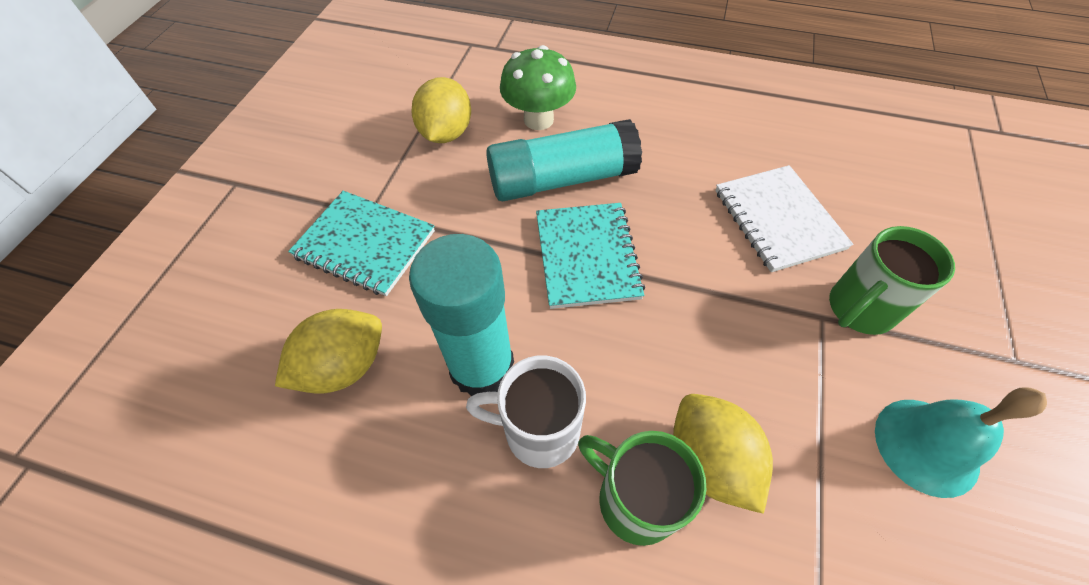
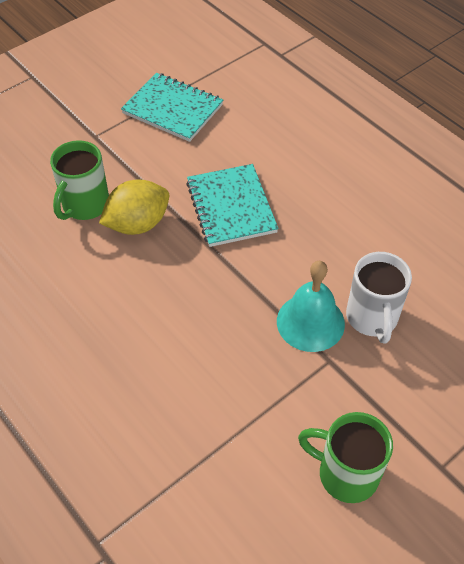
green mushroom: 1 -> 0
turquoise glue stick: 2 -> 0
white notebook: 1 -> 0
yellow lemon: 3 -> 1

